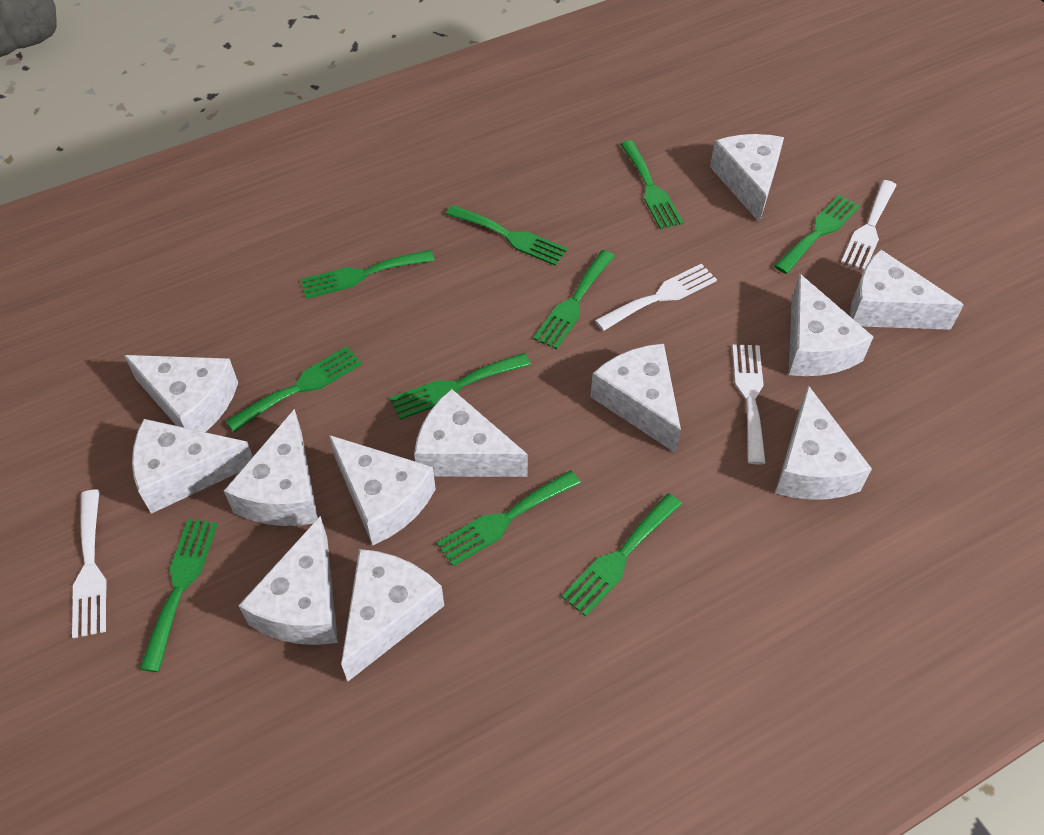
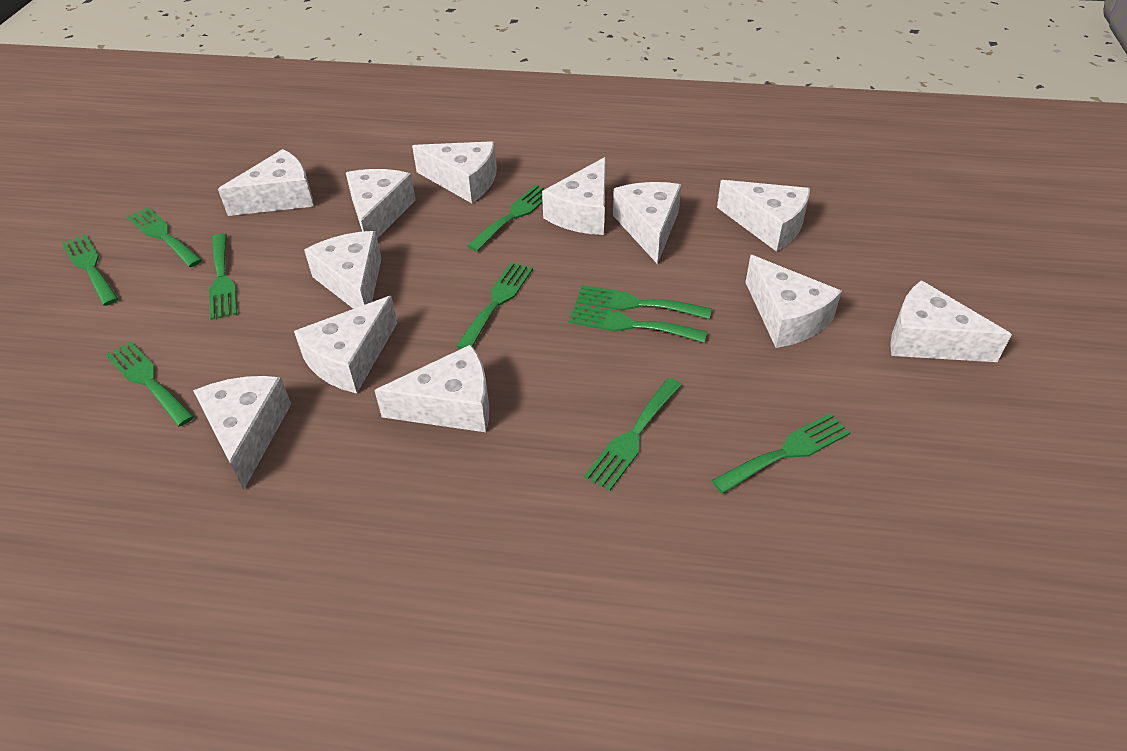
white fork: 4 -> 0

